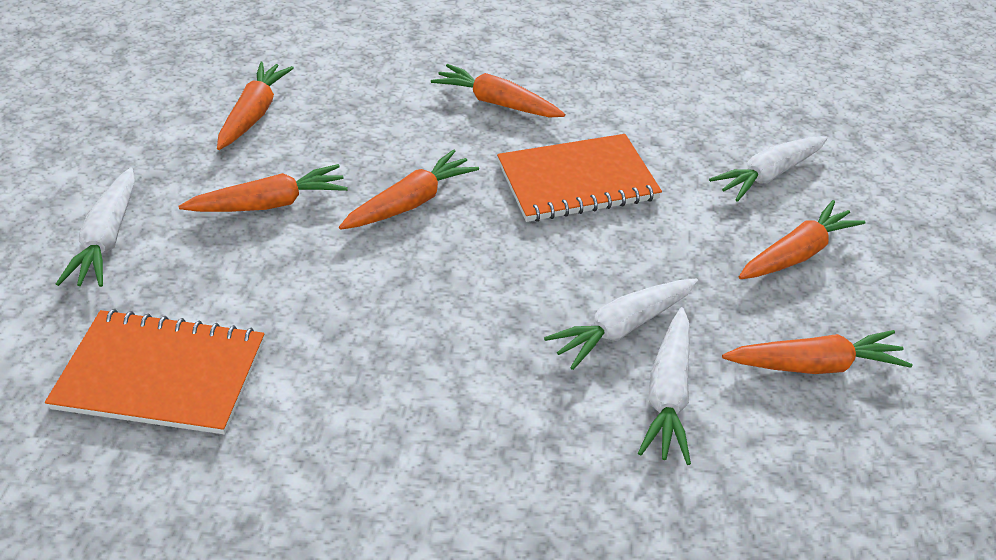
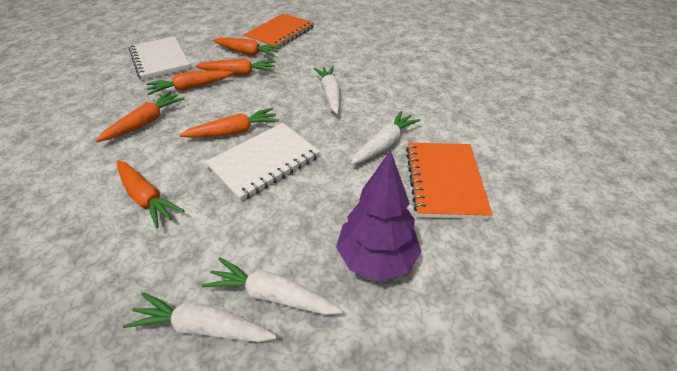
purple tree: 0 -> 1
white notebook: 0 -> 2

